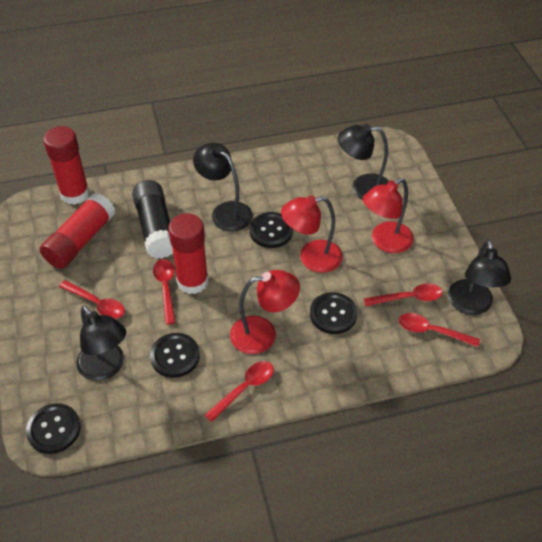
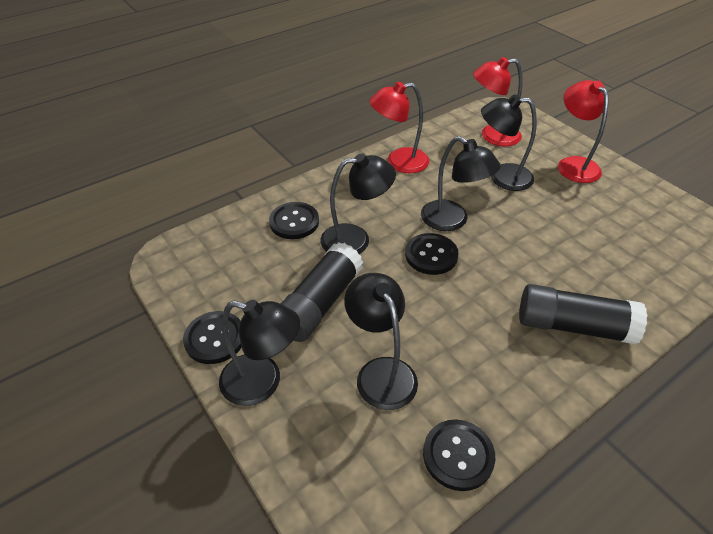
black glue stick: 1 -> 2
black lamp: 4 -> 5
red glue stick: 3 -> 0
red spoon: 5 -> 0

